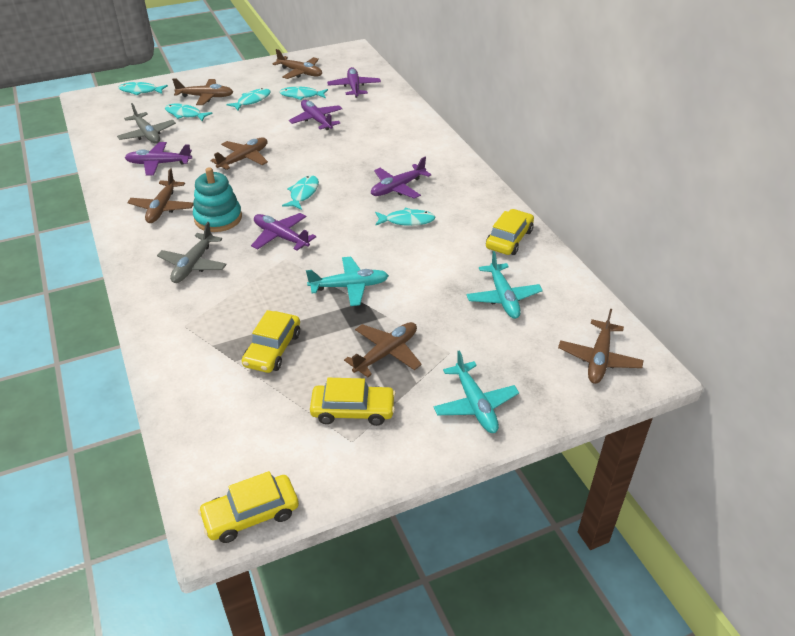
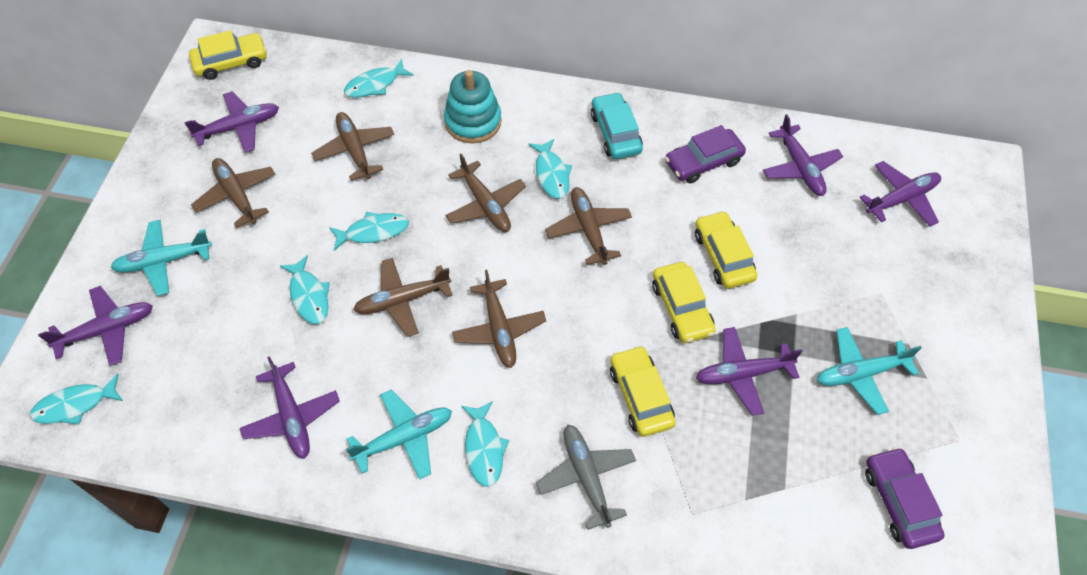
grey plane: 2 -> 1
purple car: 0 -> 2
purple plane: 5 -> 6
turquoise car: 0 -> 1

